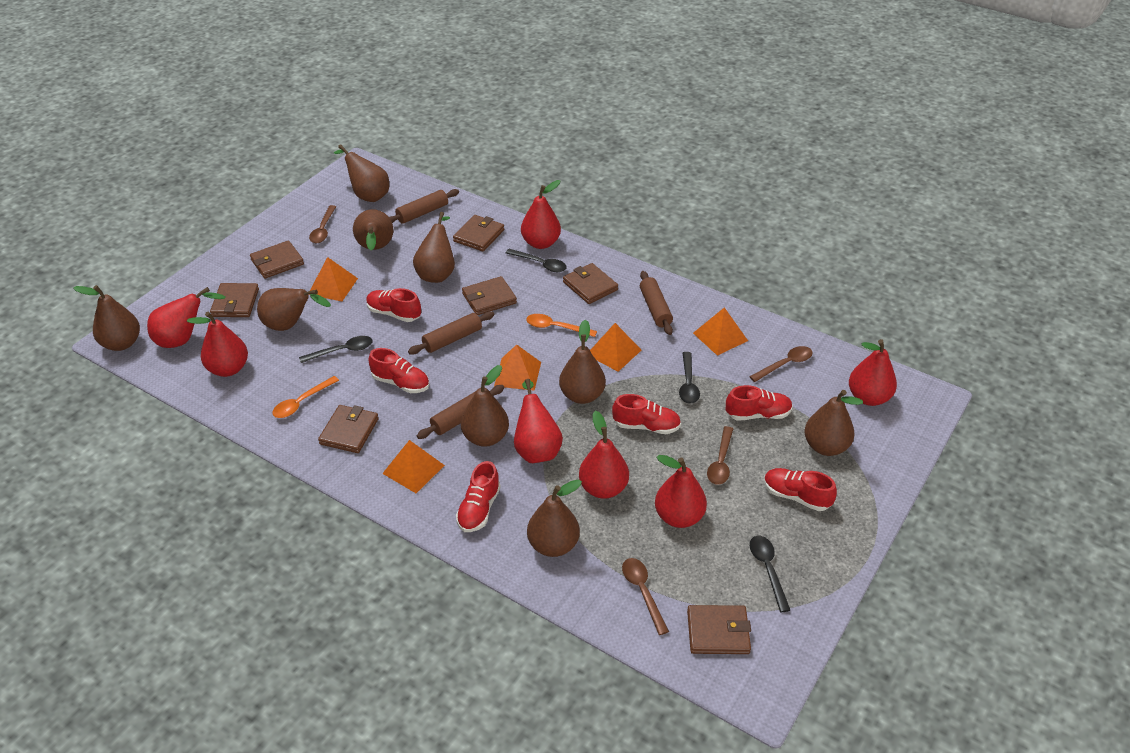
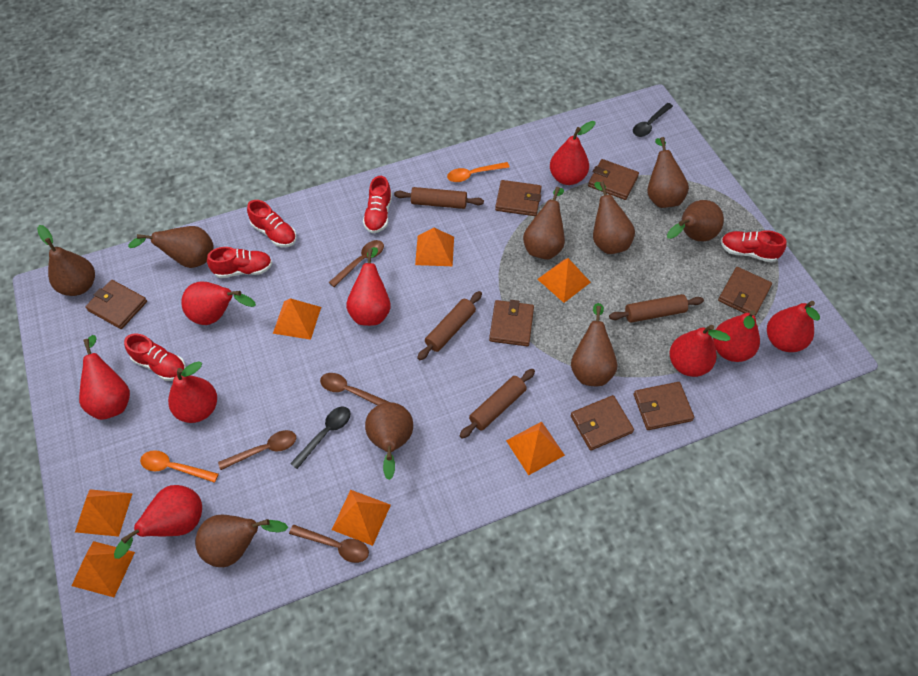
black spoon: 4 -> 2
orange pyramid: 5 -> 7
red pear: 7 -> 9
red shoe: 6 -> 5

